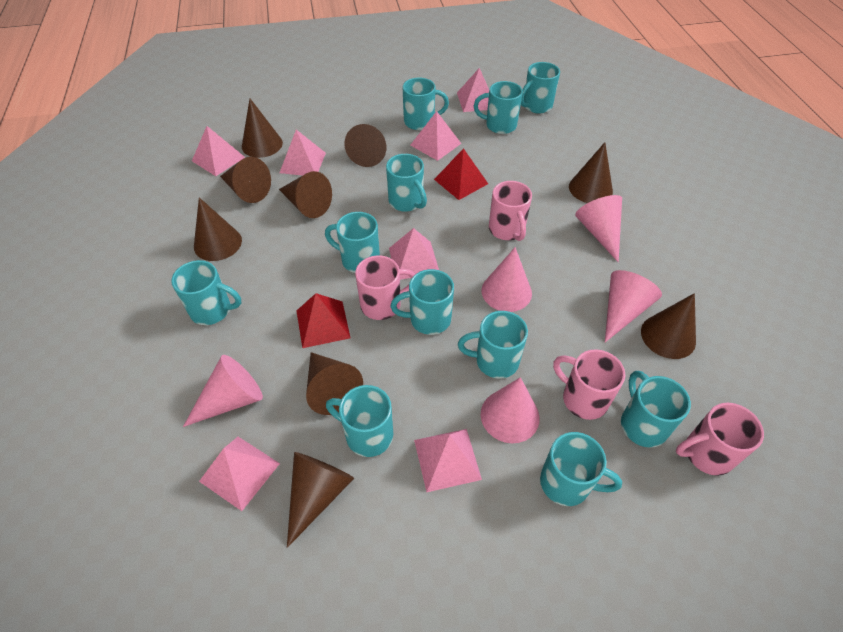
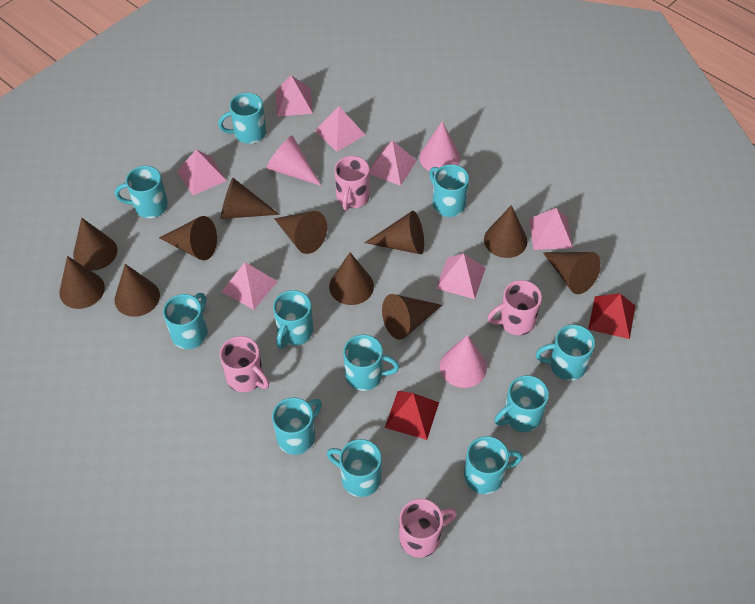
brown cone: 9 -> 11
pink cone: 5 -> 3

